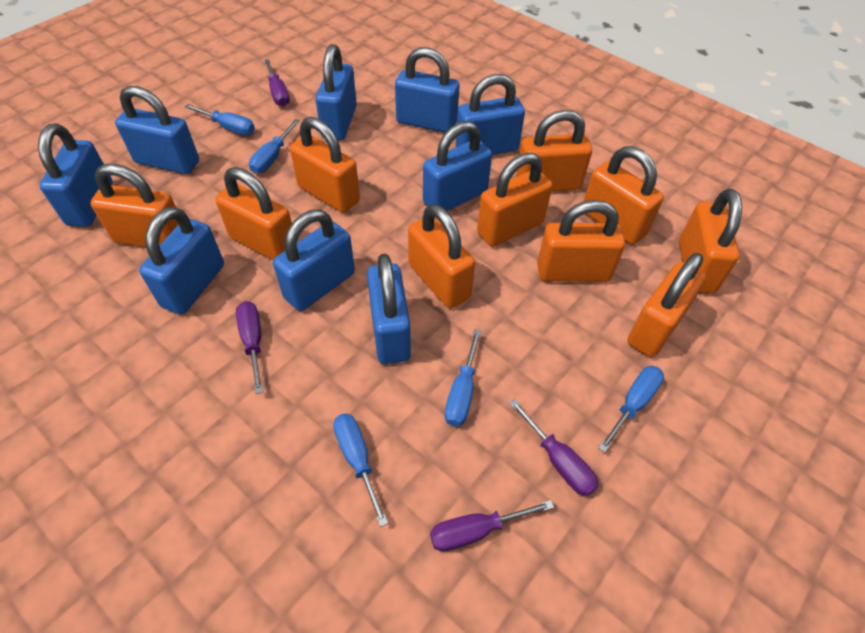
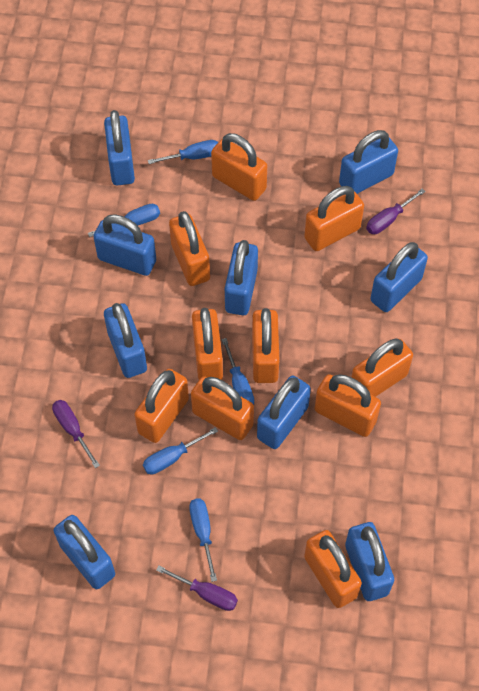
purple screwdriver: 4 -> 3

